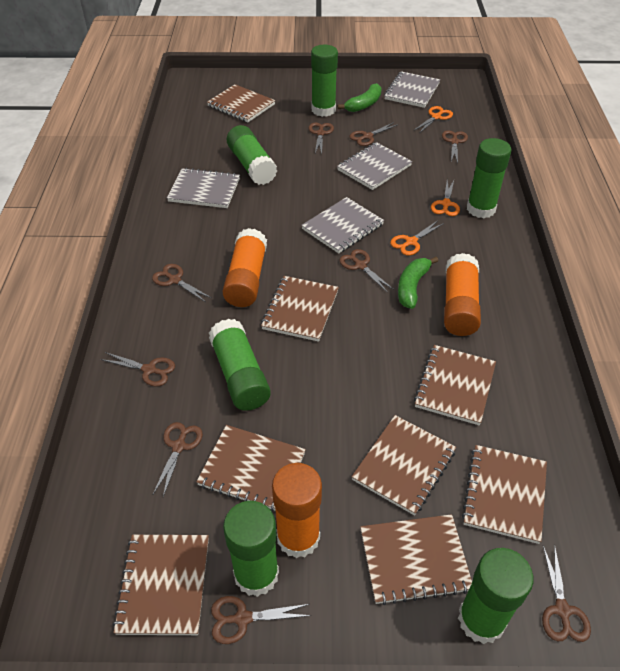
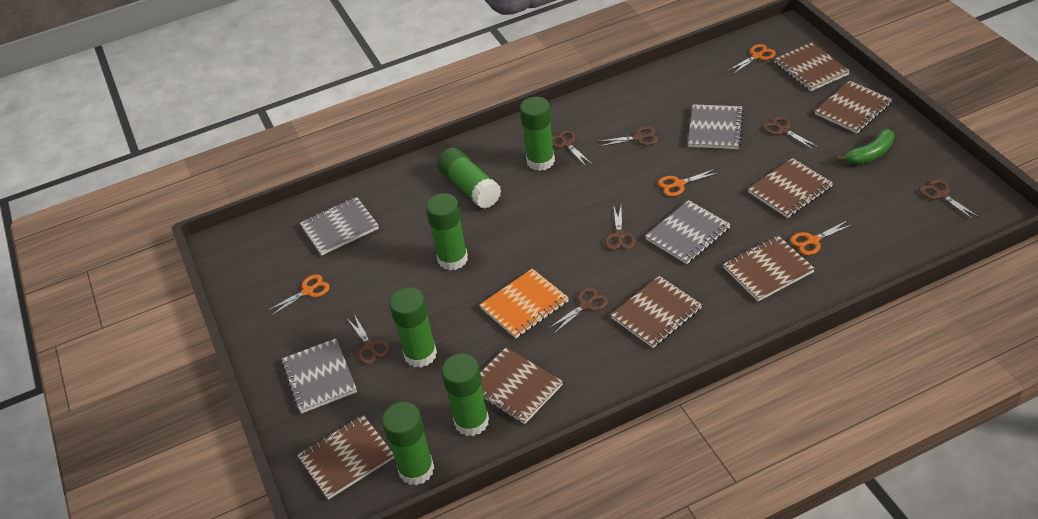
brown notebook: 8 -> 7
brown scissors: 9 -> 7
green banana: 2 -> 1
orange glue stick: 3 -> 0
orange notebook: 0 -> 1
orange scissors: 3 -> 4

